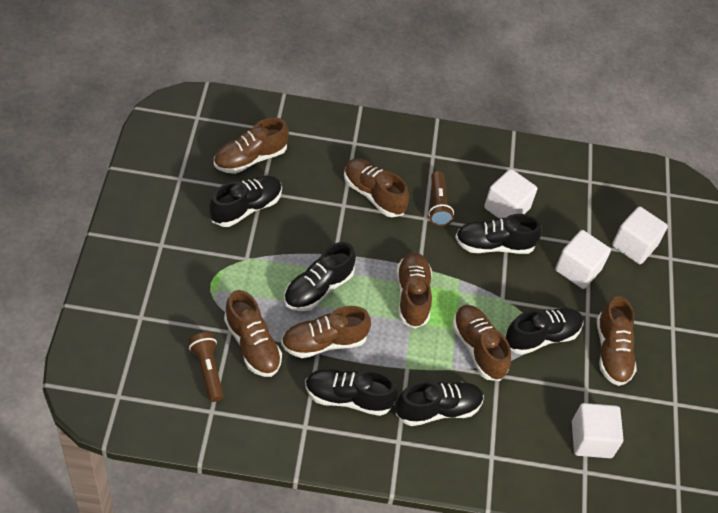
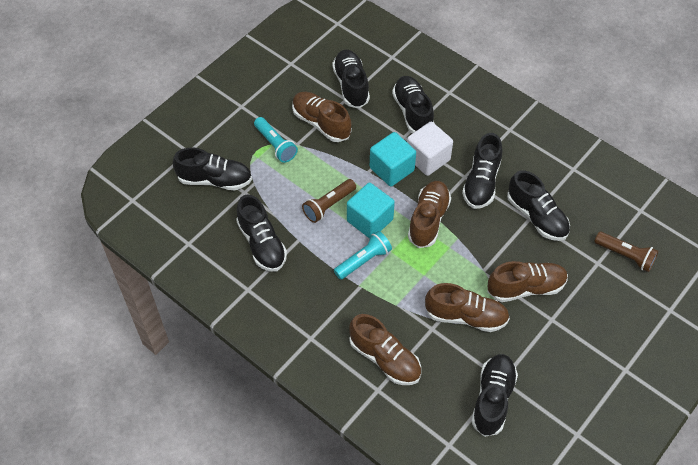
black shoe: 6 -> 7
brown shoe: 7 -> 5
turquoise cube: 0 -> 2
turquoise flashlight: 0 -> 2
white cube: 4 -> 1

